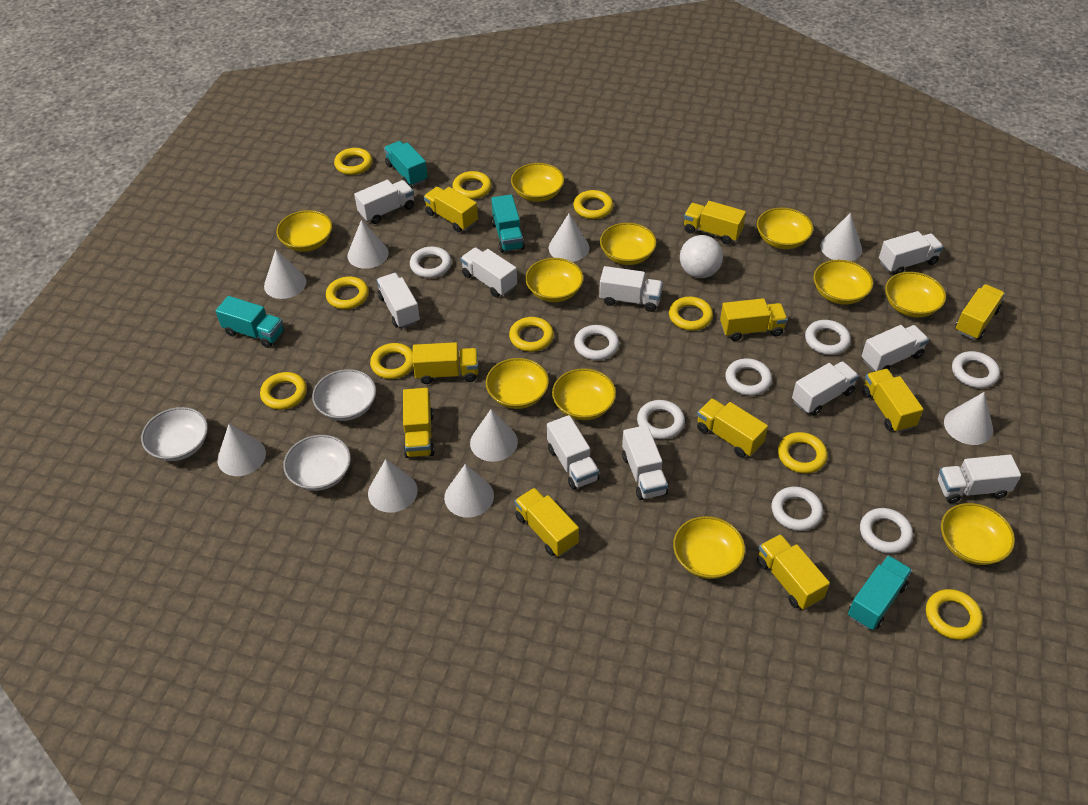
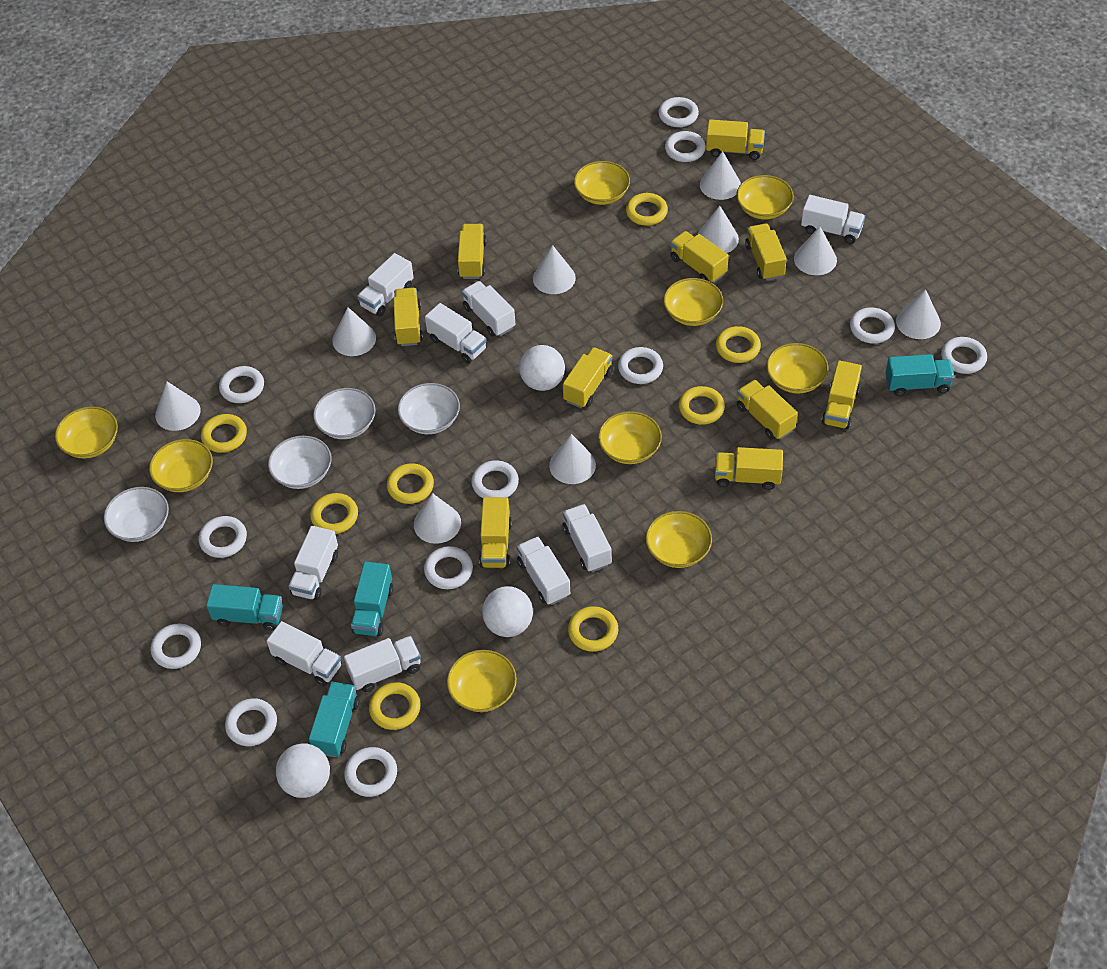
white ball: 1 -> 3
white bowl: 3 -> 4
white ring: 8 -> 12
white truck: 10 -> 9
yellow bowl: 11 -> 9
yellow ring: 10 -> 8

